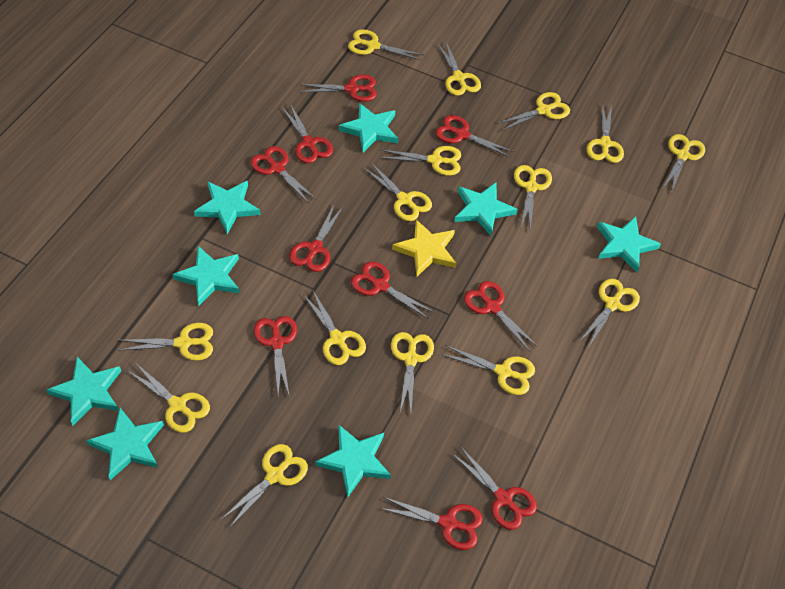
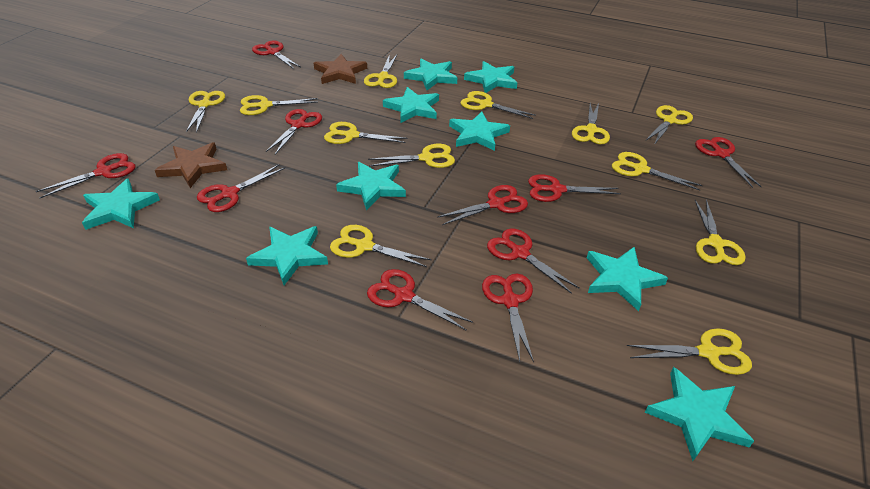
brown star: 0 -> 2
turquoise star: 8 -> 9
yellow scissors: 15 -> 12
yellow star: 1 -> 0

